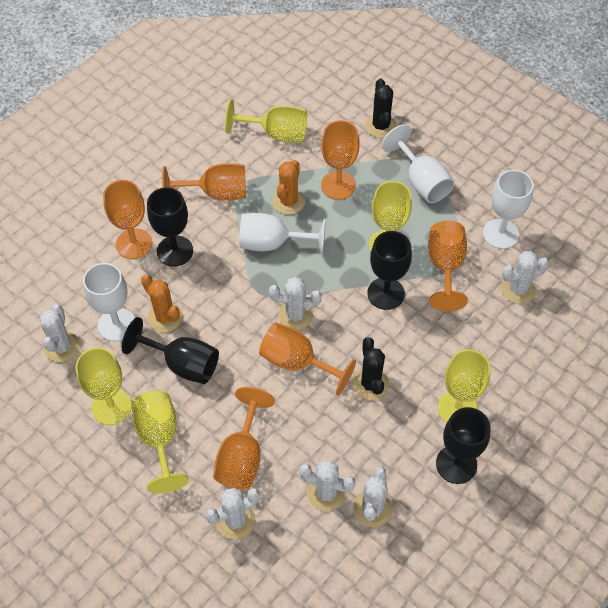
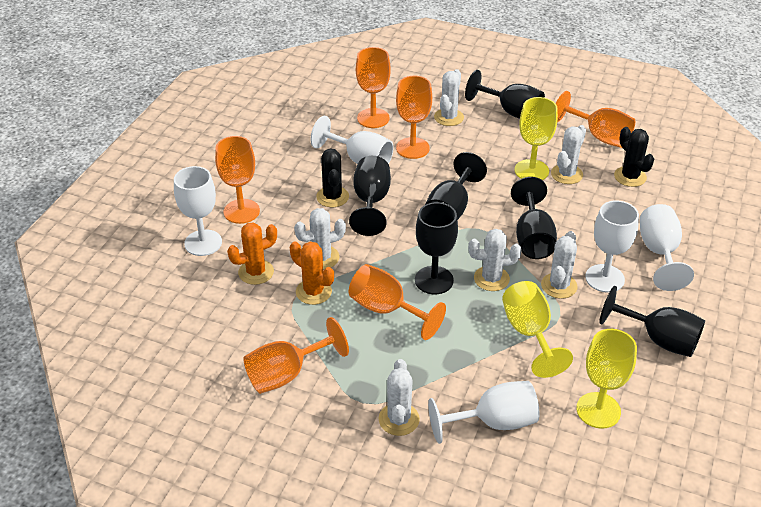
black goblet: 4 -> 6
white goblet: 4 -> 5
yellow goblet: 5 -> 3

